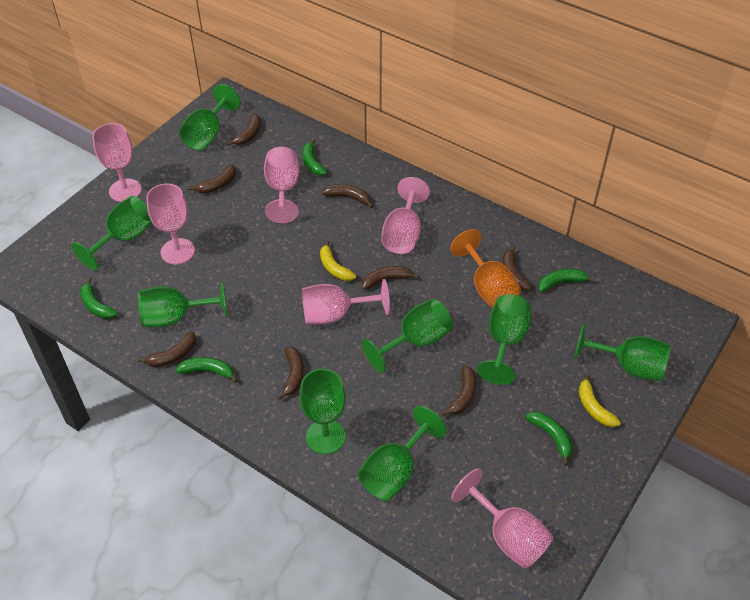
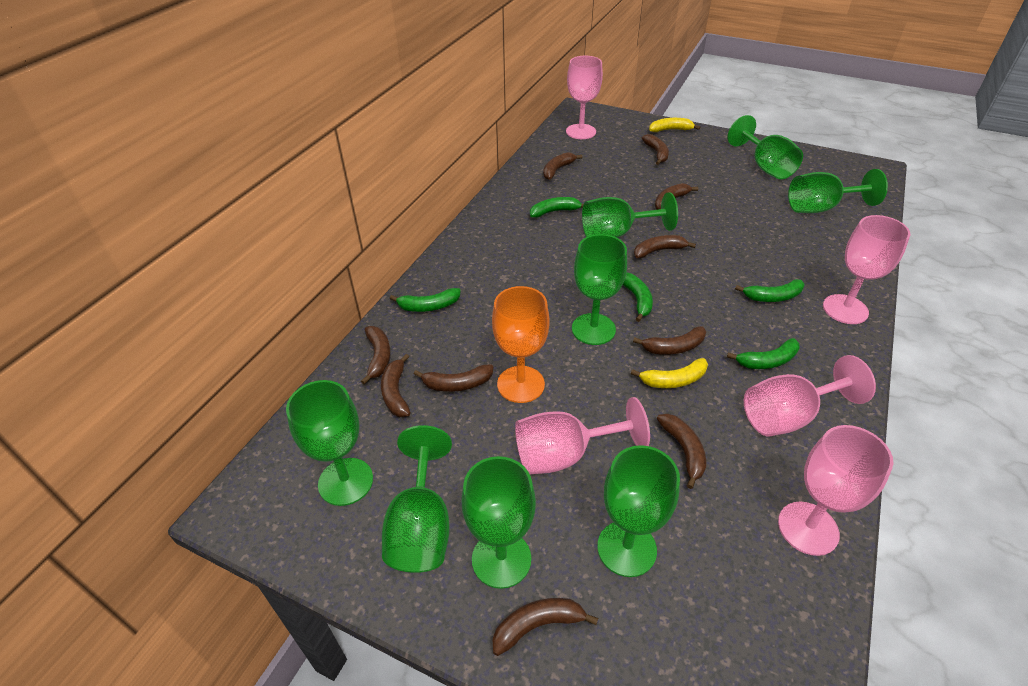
brown banana: 8 -> 10
pink goblet: 6 -> 5

